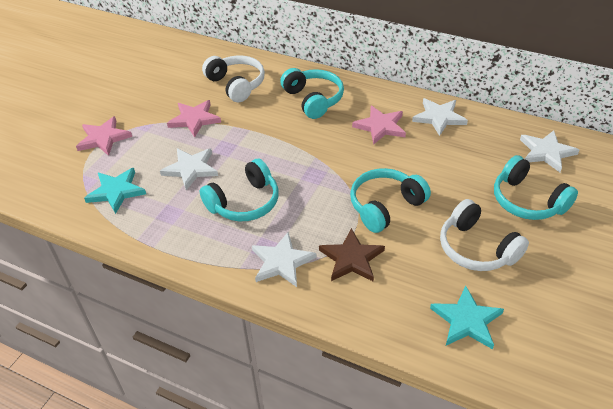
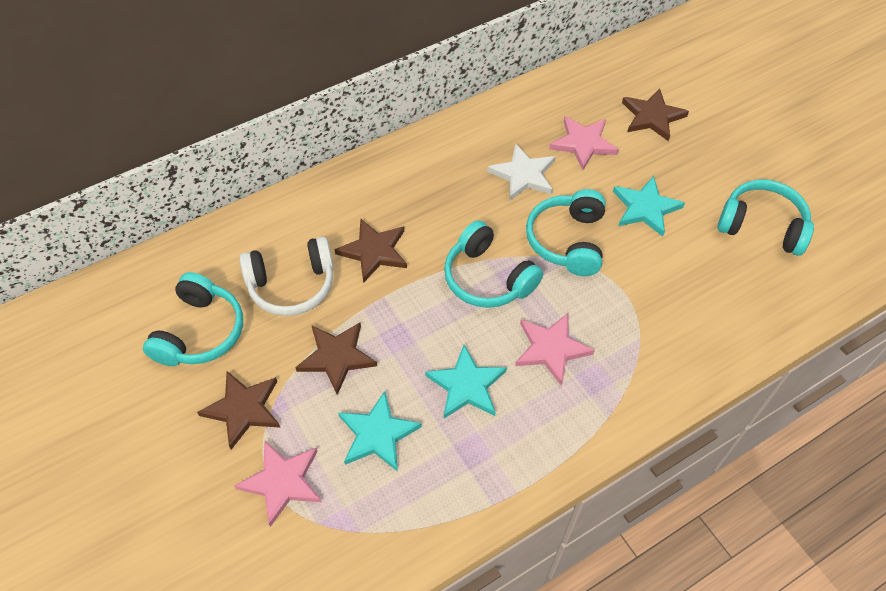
brown star: 1 -> 4
turquoise star: 2 -> 3
white headphones: 2 -> 1
white star: 4 -> 1

